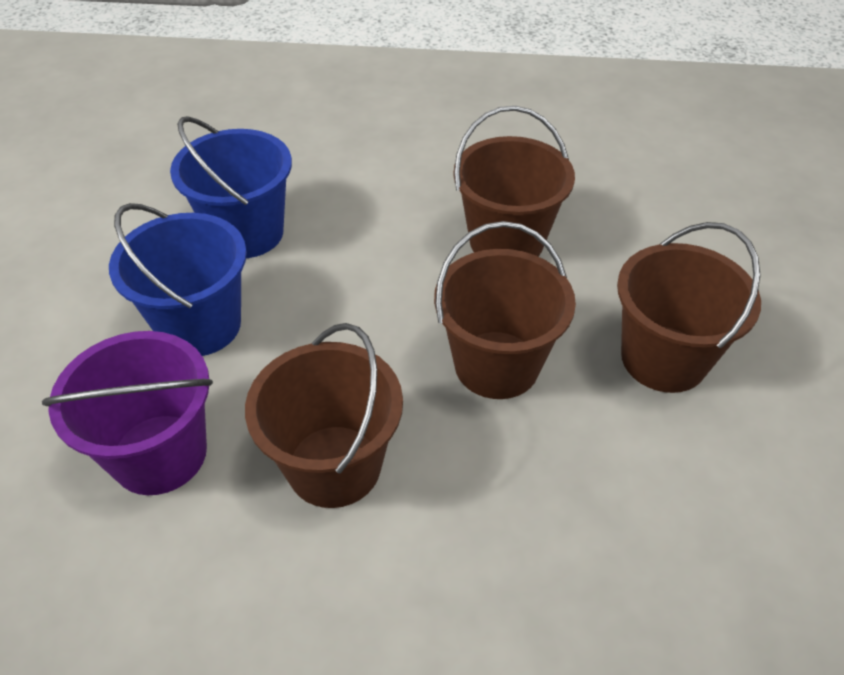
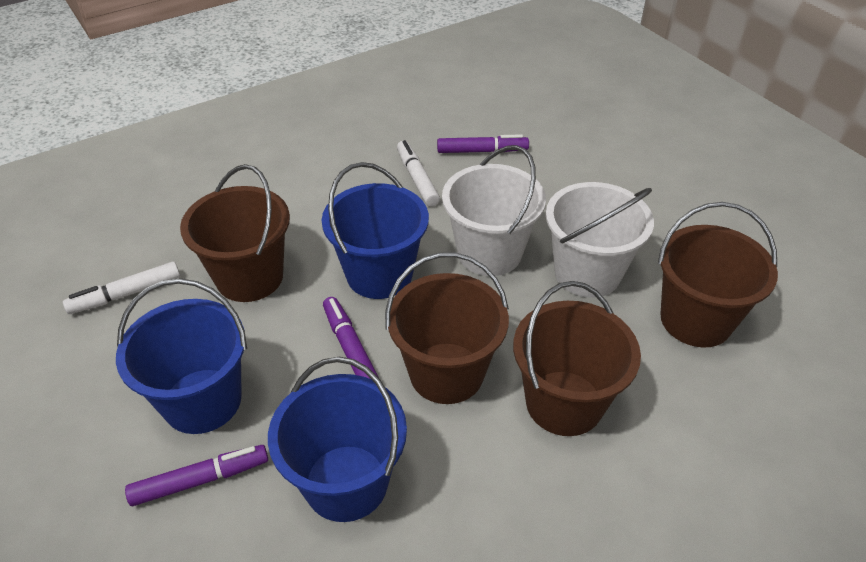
blue bucket: 2 -> 3
purple bucket: 1 -> 0
purple marker: 0 -> 3
white bucket: 0 -> 2
white marker: 0 -> 2

